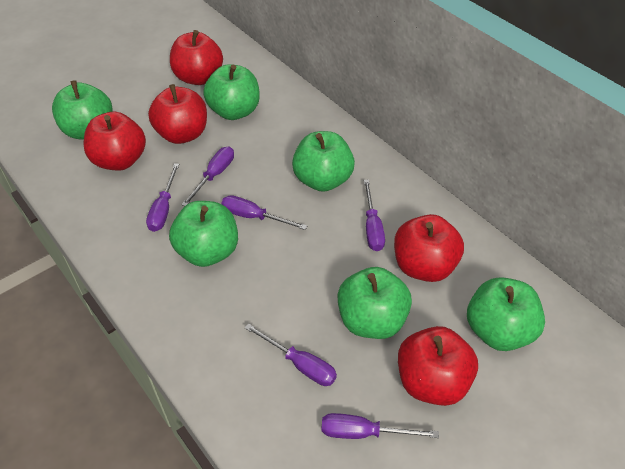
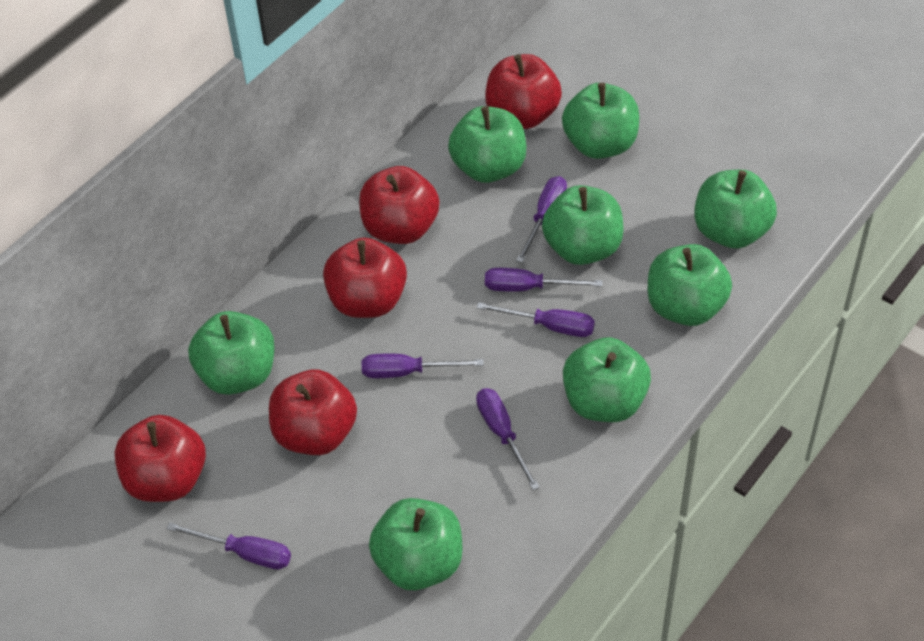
green apple: 6 -> 8

